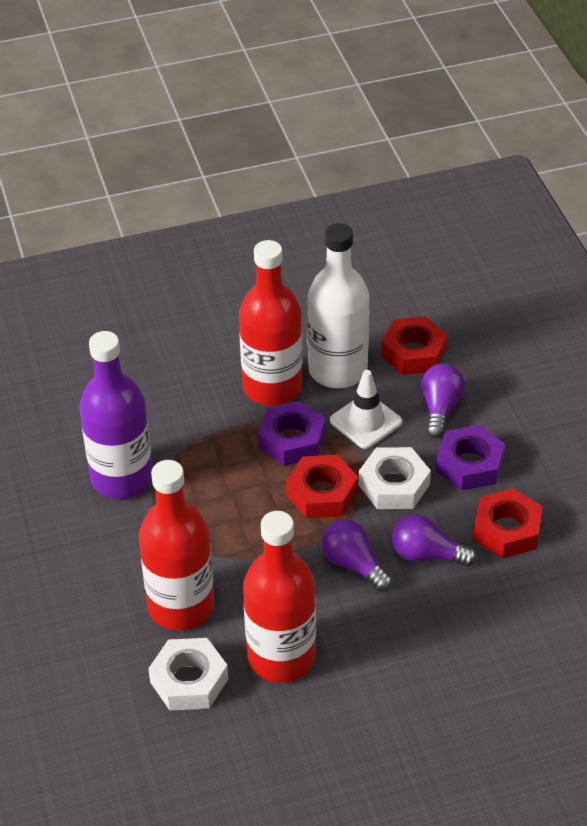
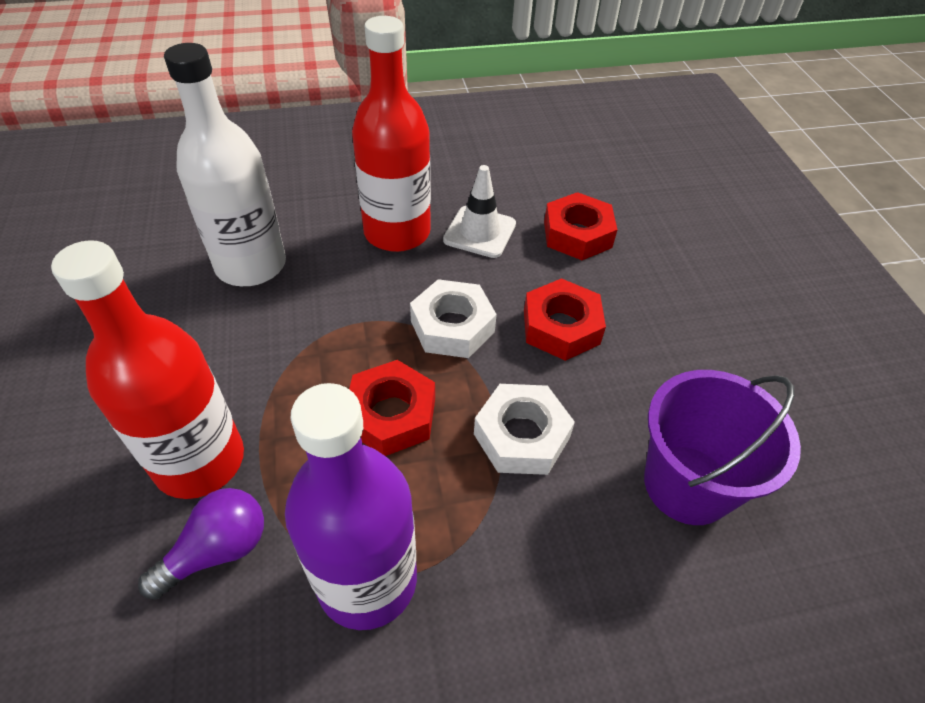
purple bucket: 0 -> 1
purple light bulb: 3 -> 1
purple nut: 2 -> 0
red bottle: 3 -> 2

